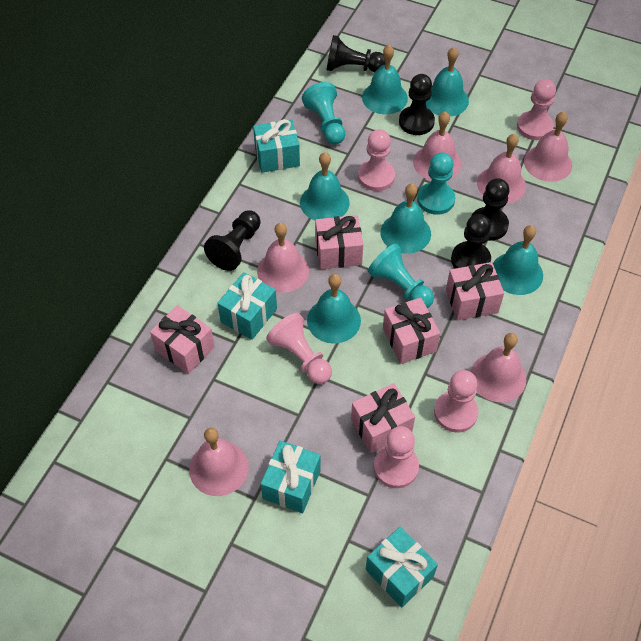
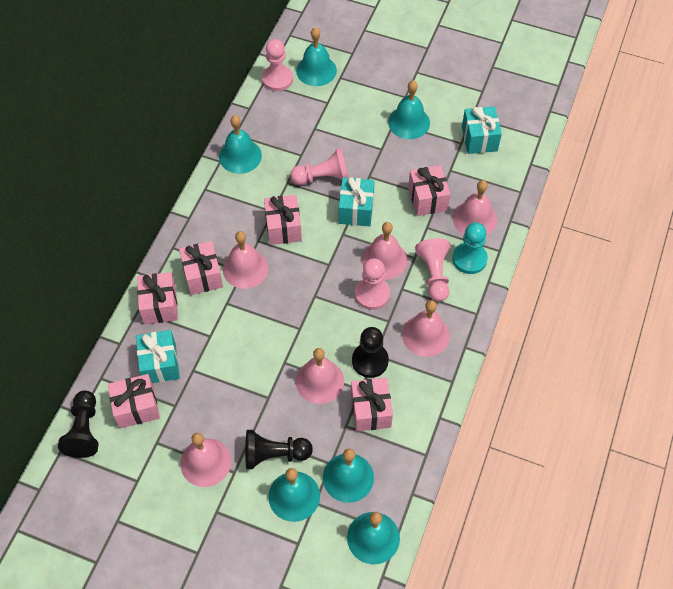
black pawn: 5 -> 3
pink gift: 5 -> 6
pink pawn: 5 -> 4
turquoise gift: 4 -> 3
turquoise pawn: 3 -> 1

